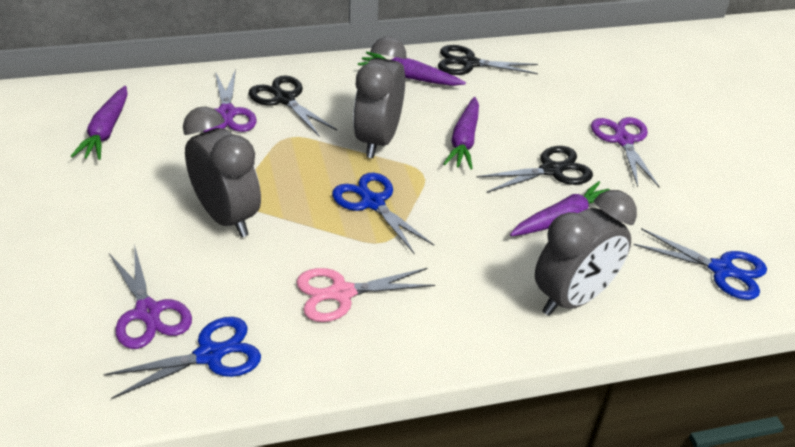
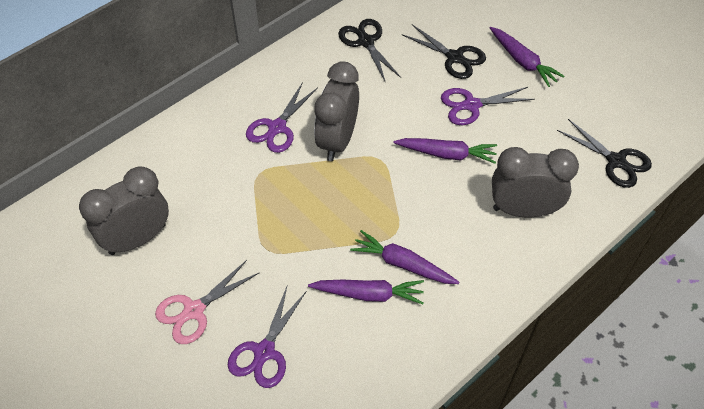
blue scissors: 3 -> 0

